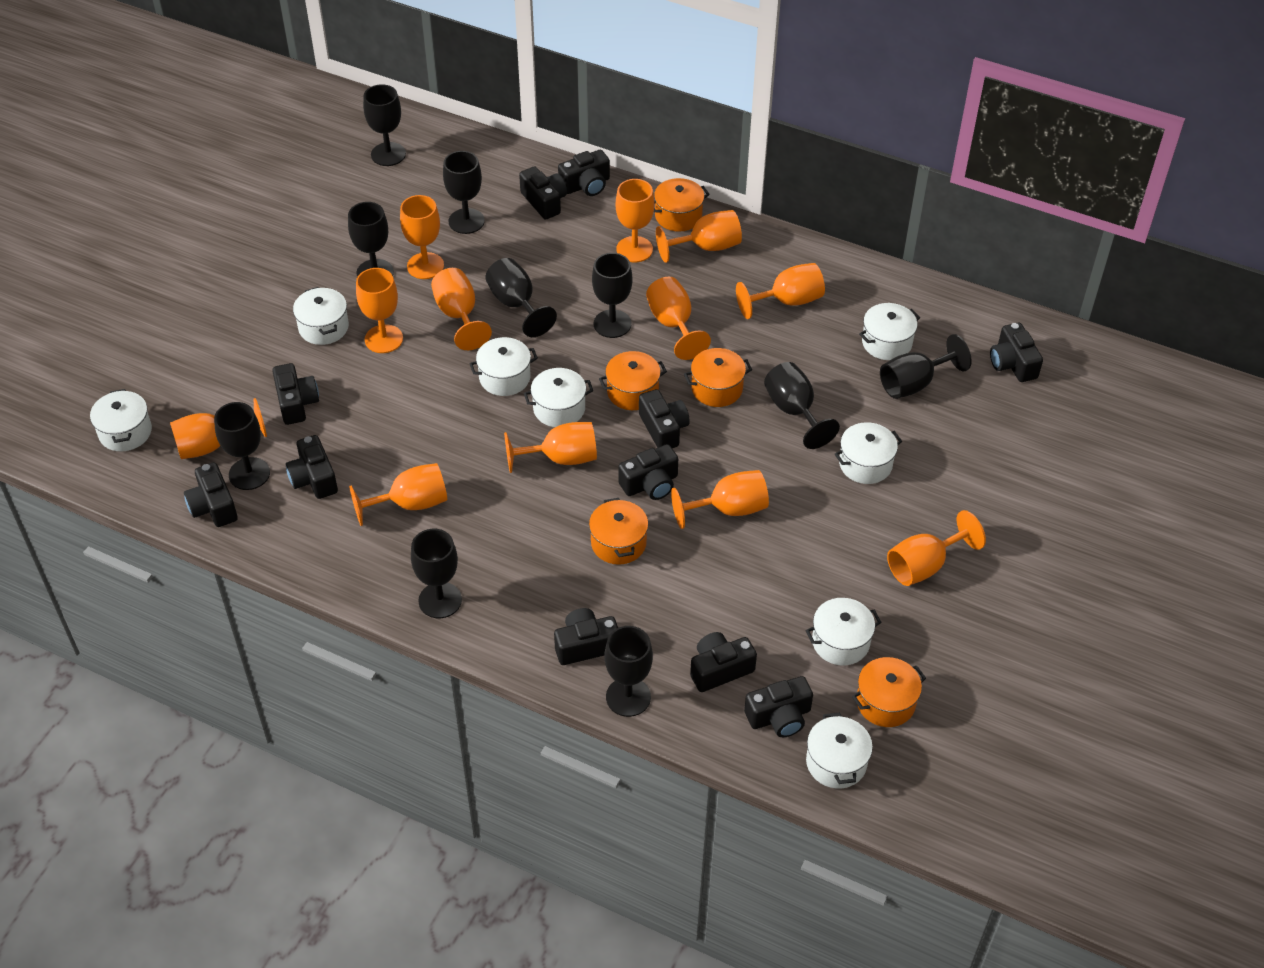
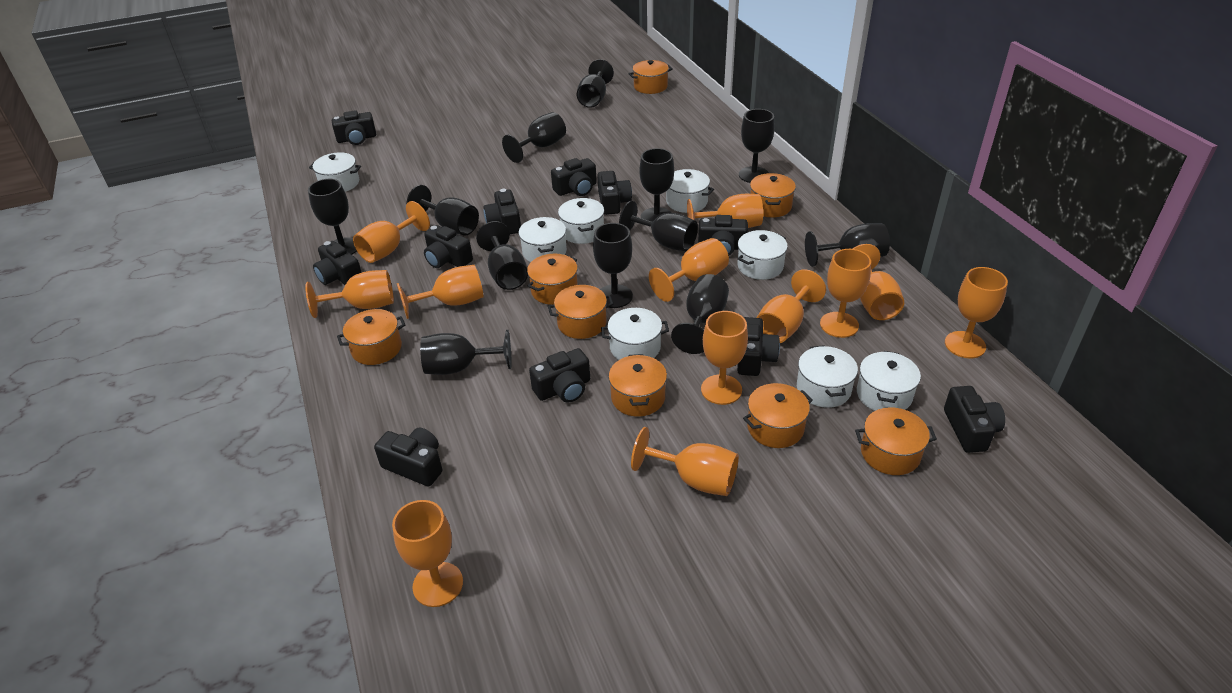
black goblet: 10 -> 12
orange pot: 5 -> 8

